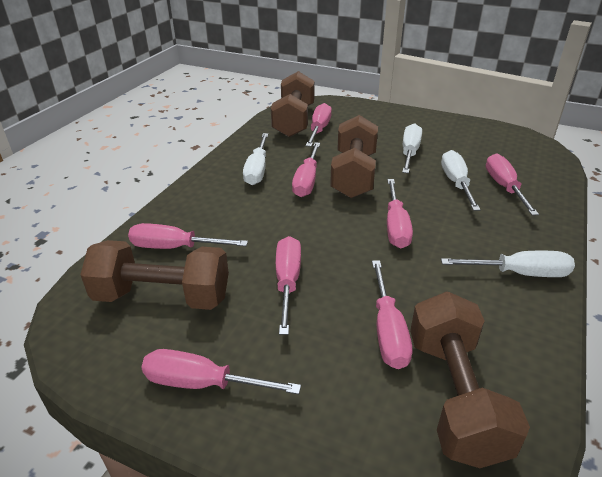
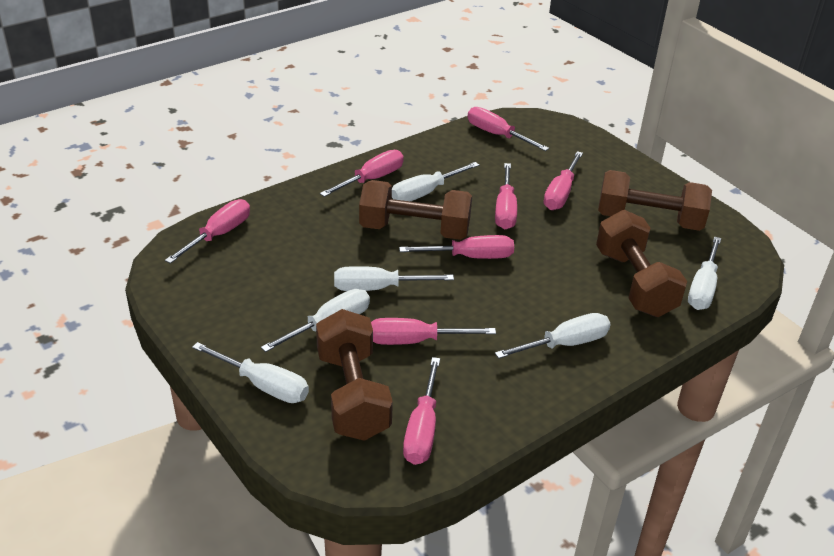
white screwdriver: 4 -> 6

